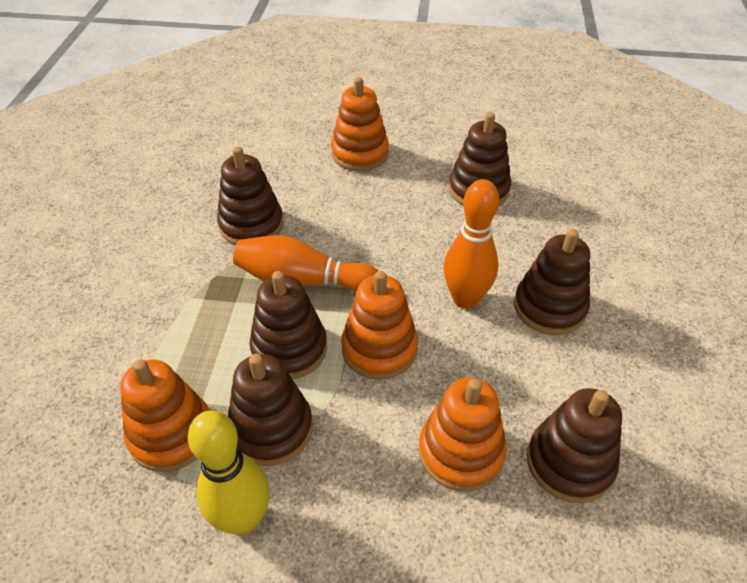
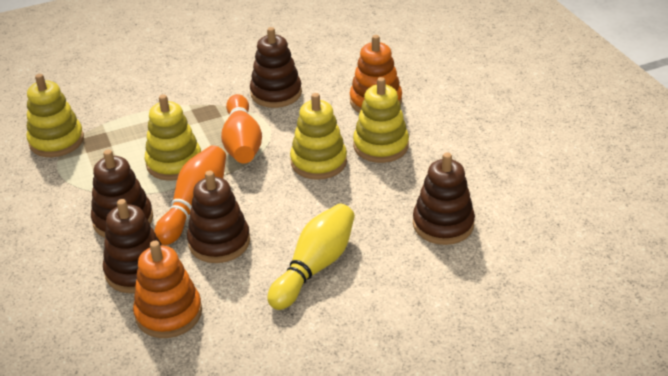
brown stacking toy: 6 -> 5
orange stacking toy: 4 -> 2
yellow stacking toy: 0 -> 4

